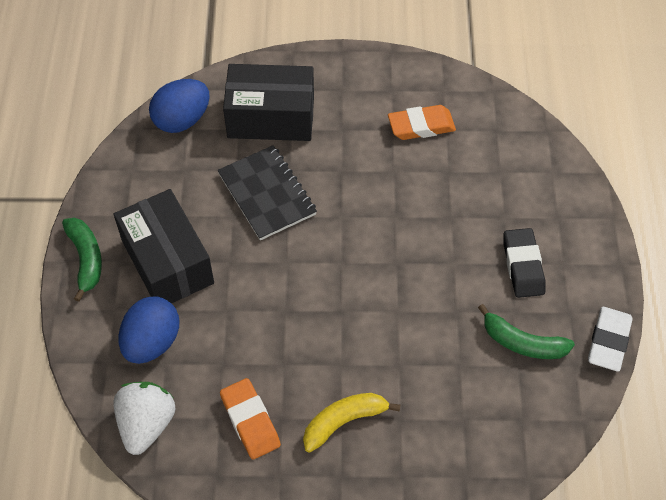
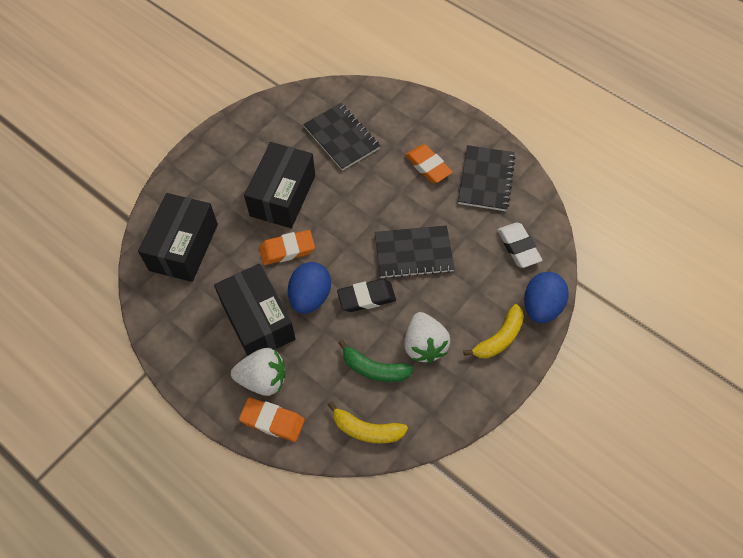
black box: 2 -> 3
black notebook: 1 -> 3
green banana: 2 -> 1
orange eraser: 2 -> 3
white strawberry: 1 -> 2
yellow banana: 1 -> 2

